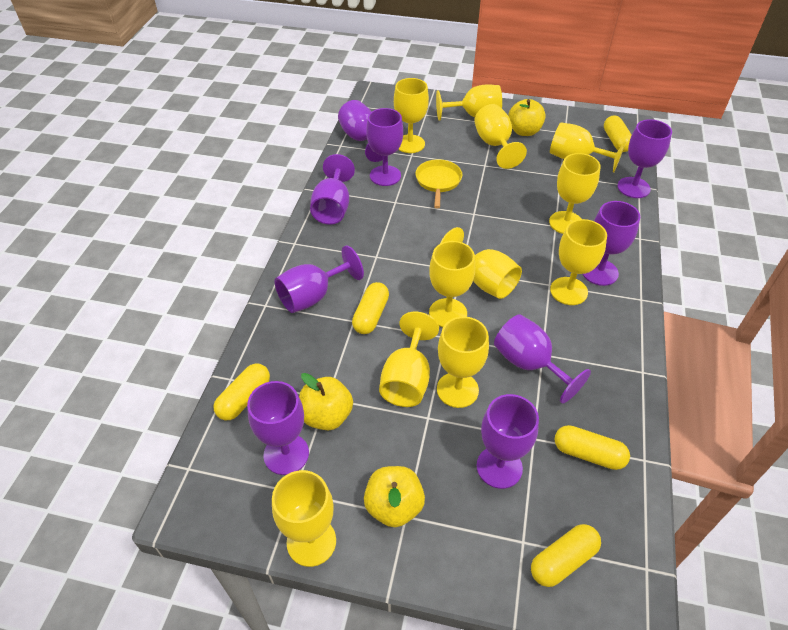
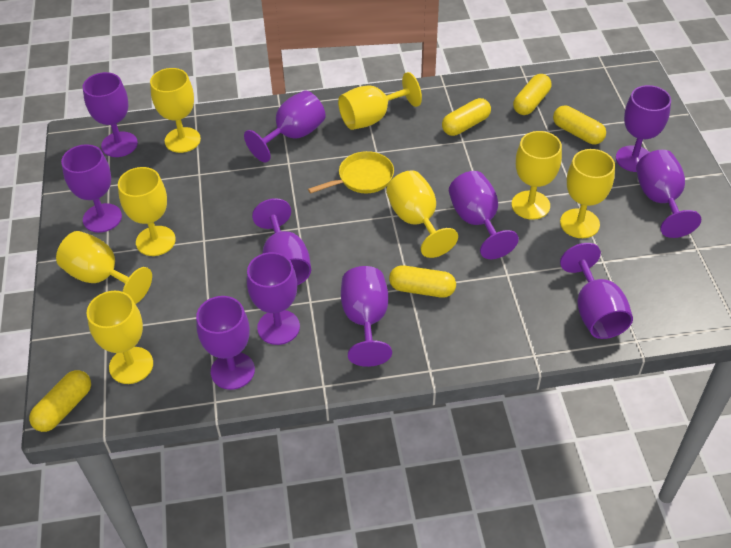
purple goblet: 9 -> 11
yellow apple: 3 -> 0
yellow goblet: 11 -> 8

